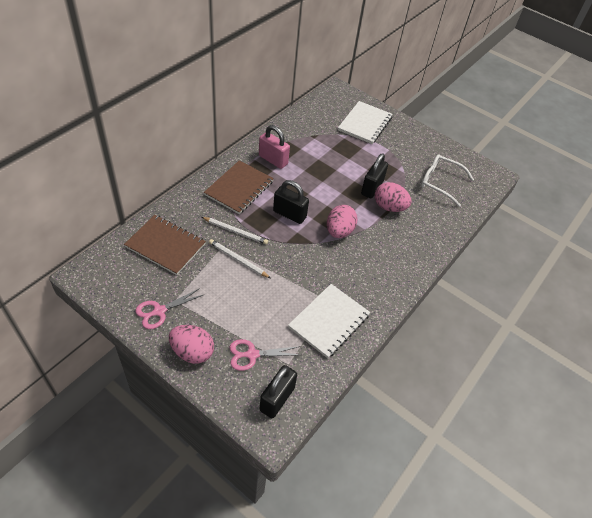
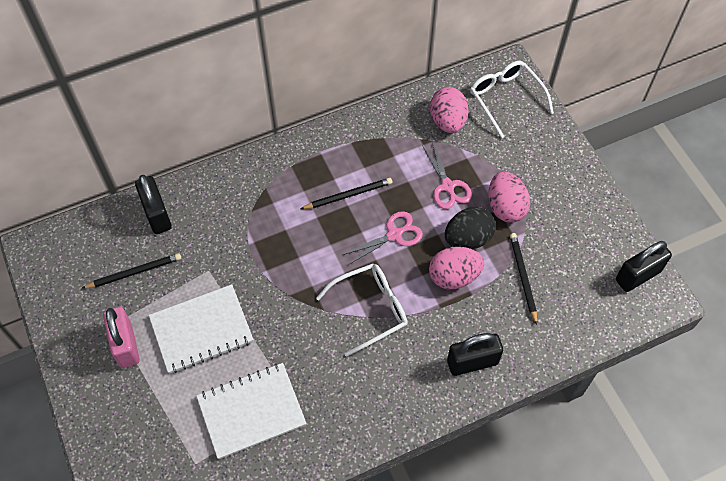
black egg: 0 -> 1
black pencil: 0 -> 3
brown notebook: 2 -> 0
white glasses: 1 -> 2
white pencil: 2 -> 0

